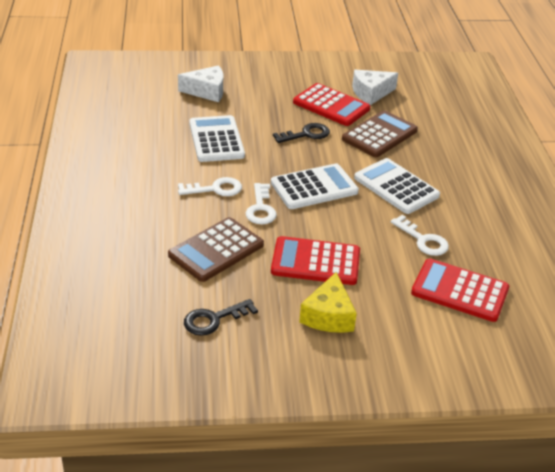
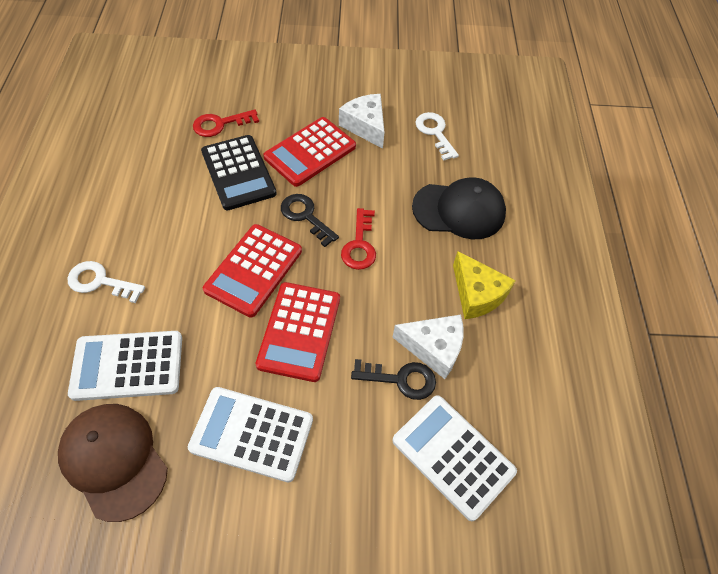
black calculator: 0 -> 1
black cap: 0 -> 1
brown calculator: 2 -> 0
brown cap: 0 -> 1
red key: 0 -> 2
white key: 3 -> 2

